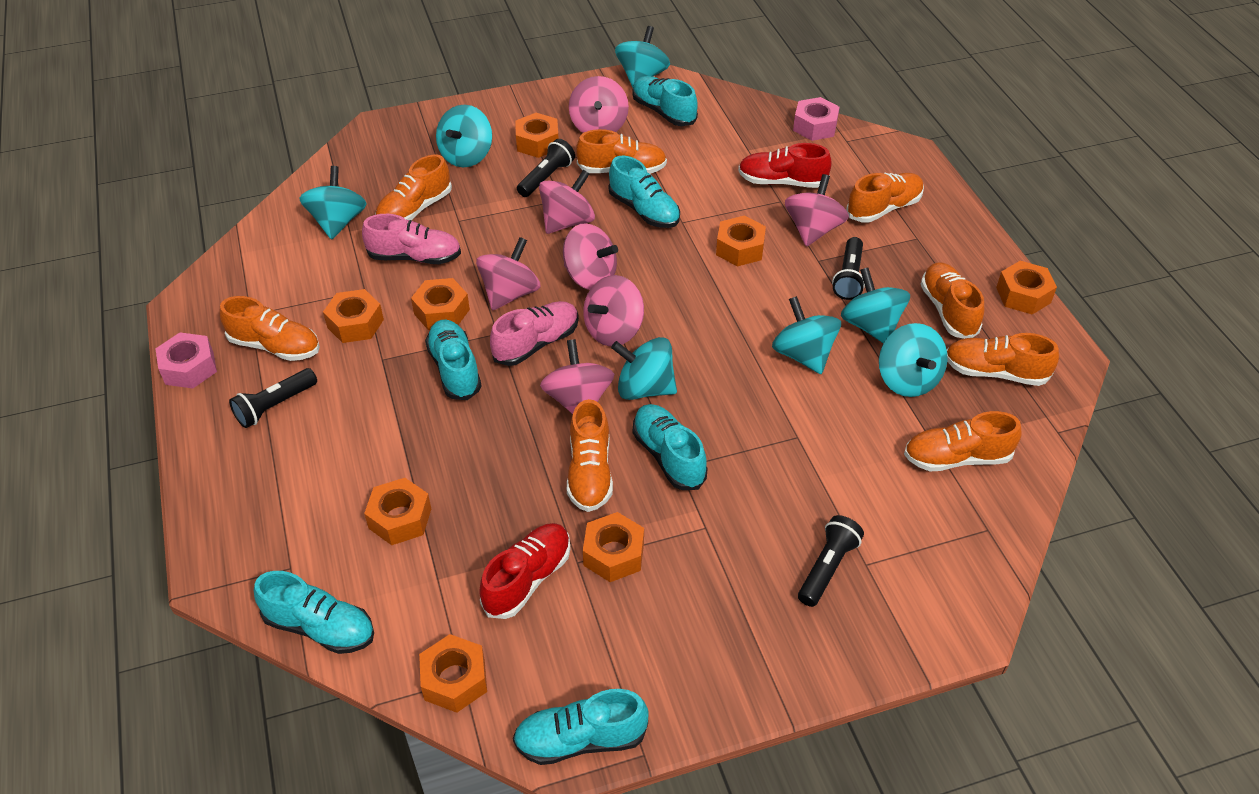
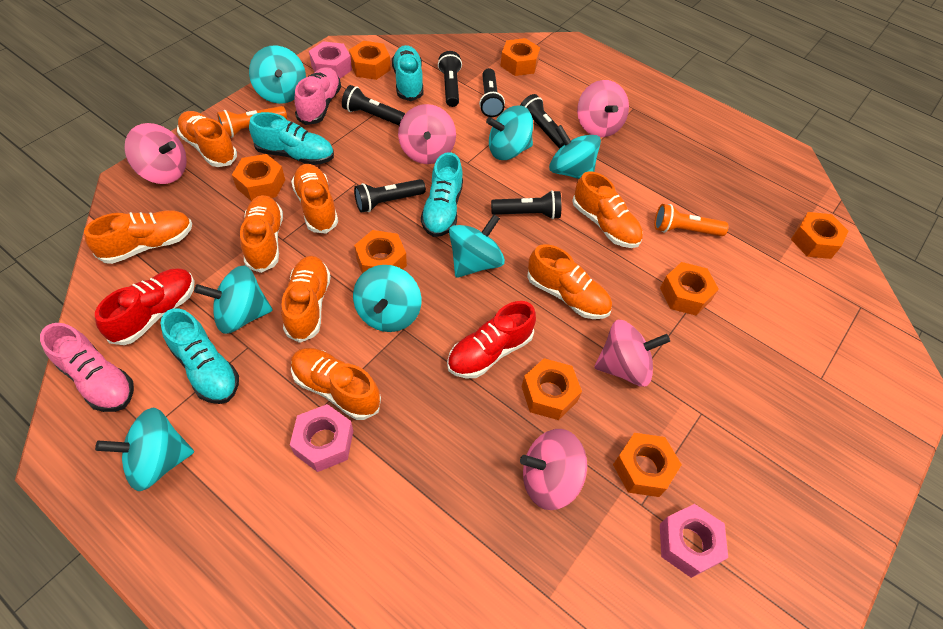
black flashlight: 4 -> 6
orange flashlight: 0 -> 2
pink nut: 2 -> 3
pink spinning top: 7 -> 5
turquoise shoe: 6 -> 4

